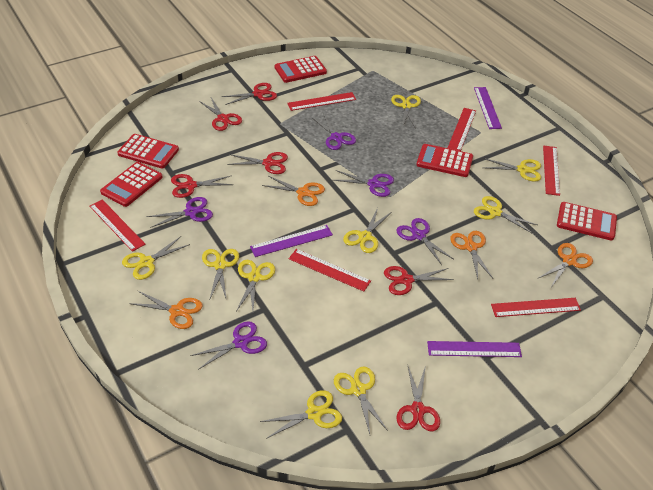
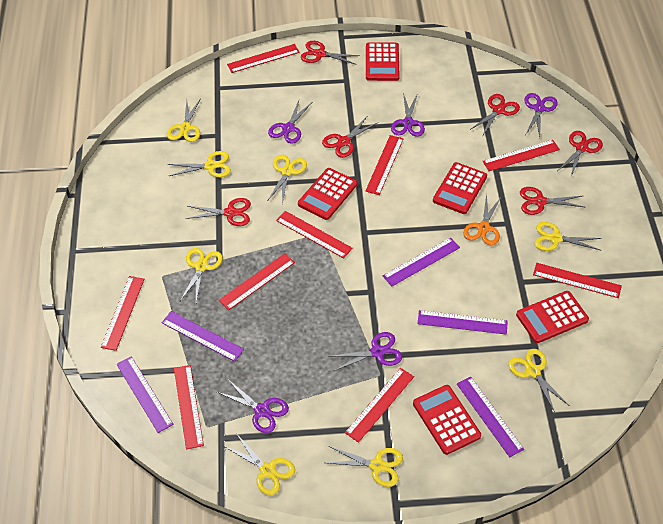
orange scissors: 4 -> 1
purple ruler: 3 -> 5
red ruler: 6 -> 9
yellow scissors: 9 -> 8

